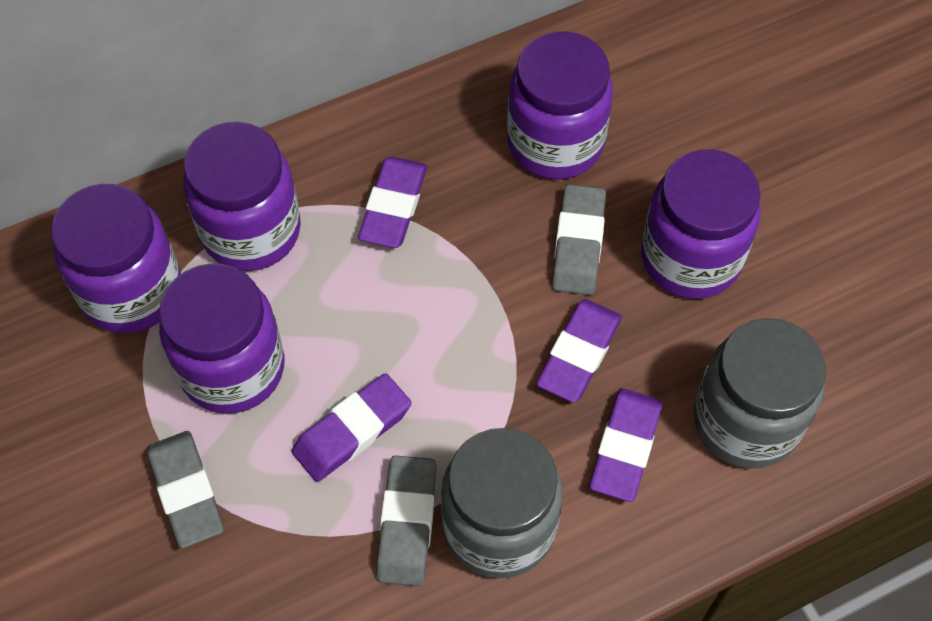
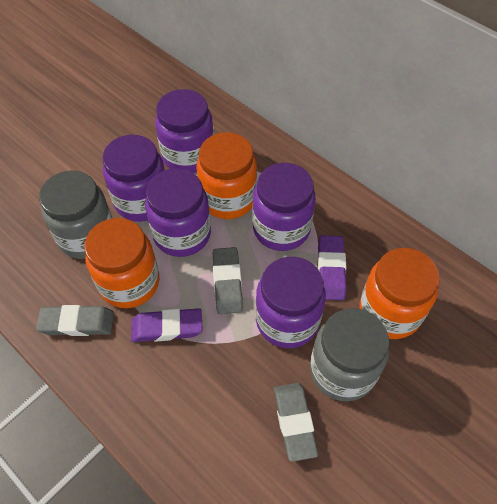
orange jar: 0 -> 3
purple eraser: 4 -> 2

